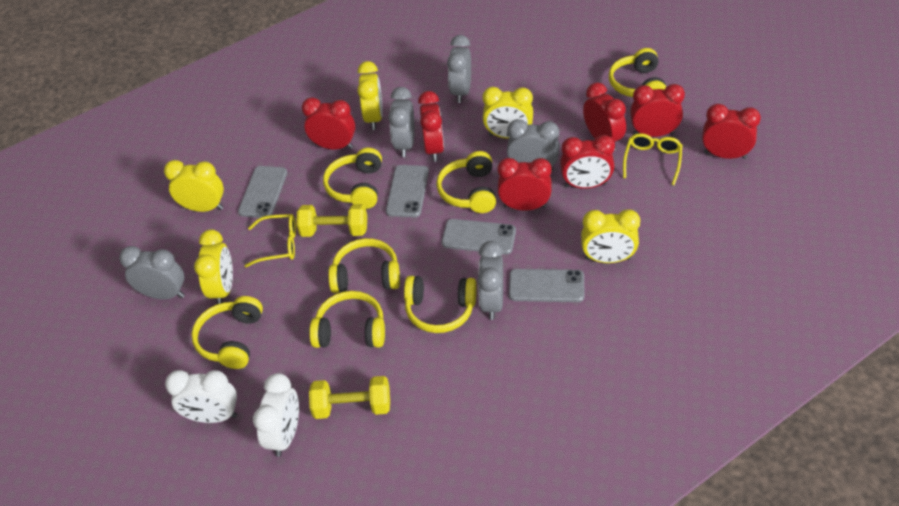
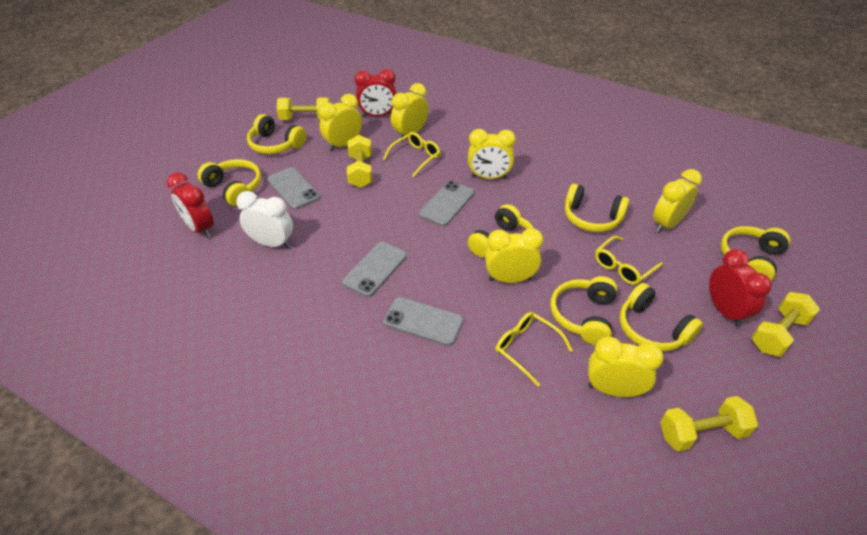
grey clock: 5 -> 0
red clock: 7 -> 3
white clock: 2 -> 1
yellow clock: 5 -> 6
yellow dumbbell: 2 -> 4
yellow glasses: 2 -> 3

